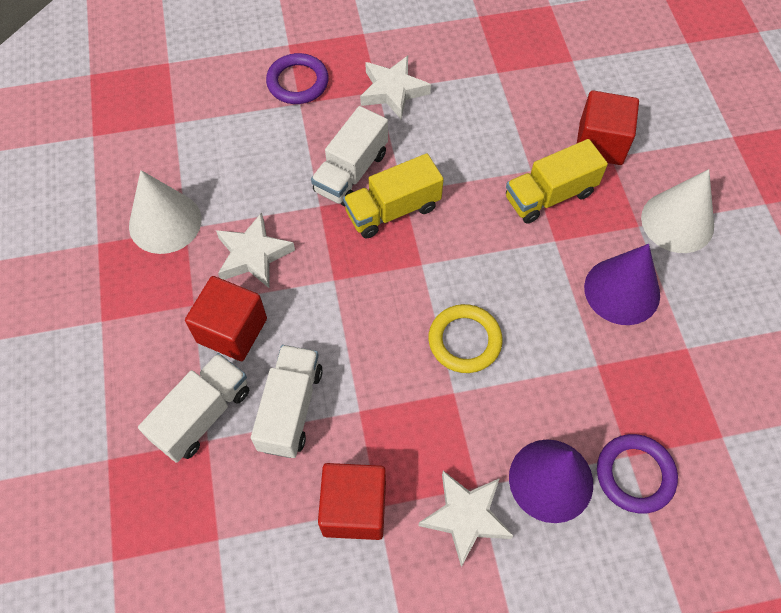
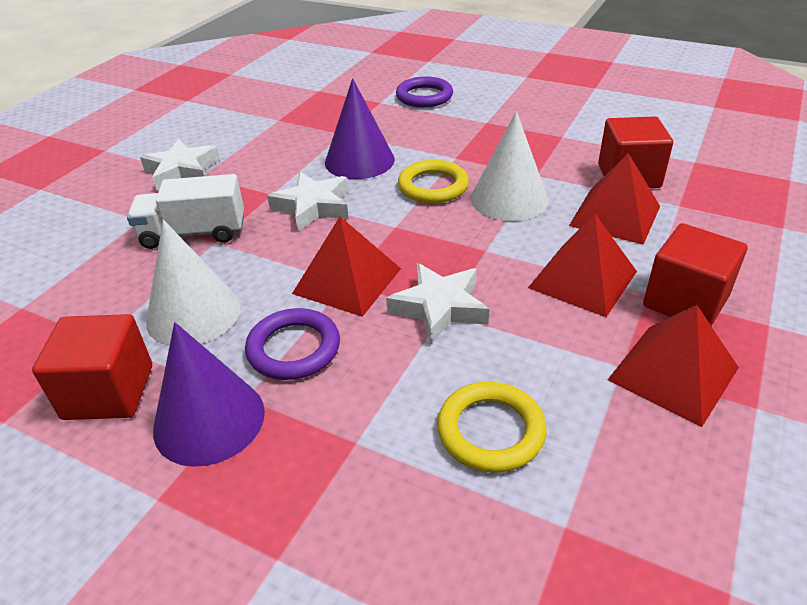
red pyramid: 0 -> 4
white truck: 3 -> 1
yellow ring: 1 -> 2
yellow truck: 2 -> 0

